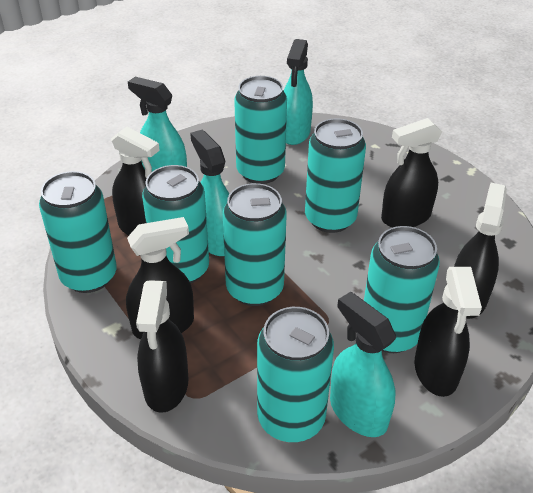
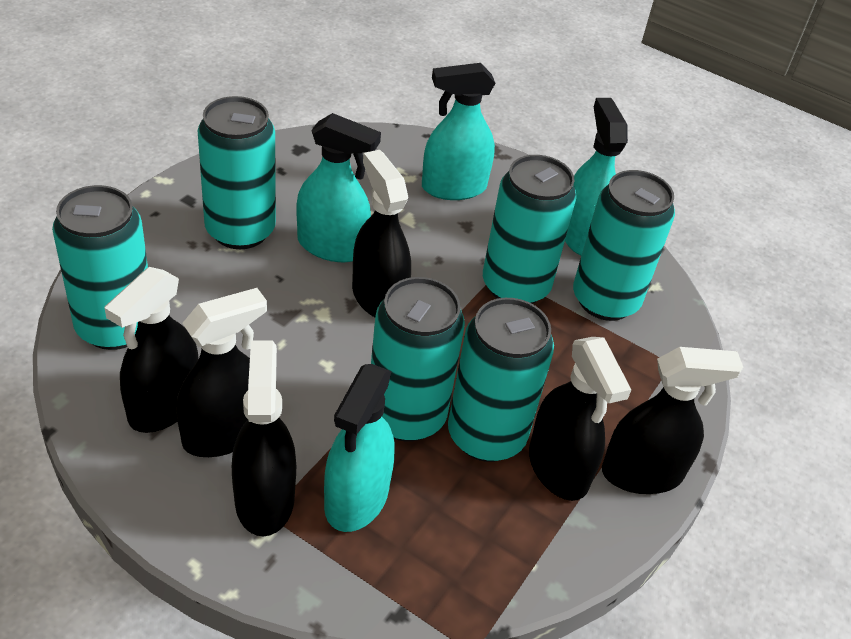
turquoise can: 7 -> 6

